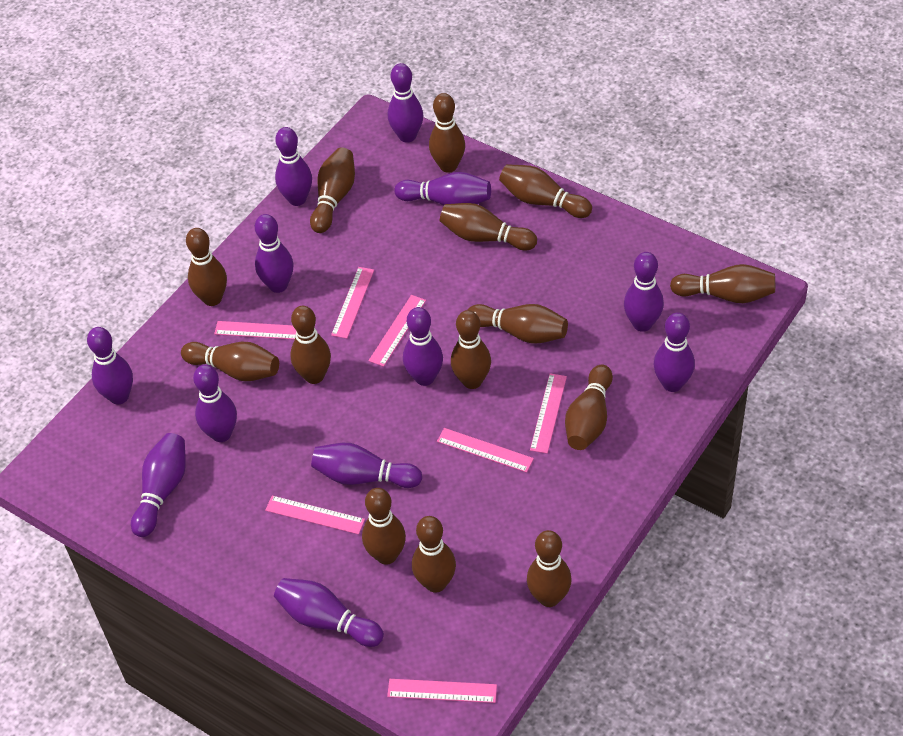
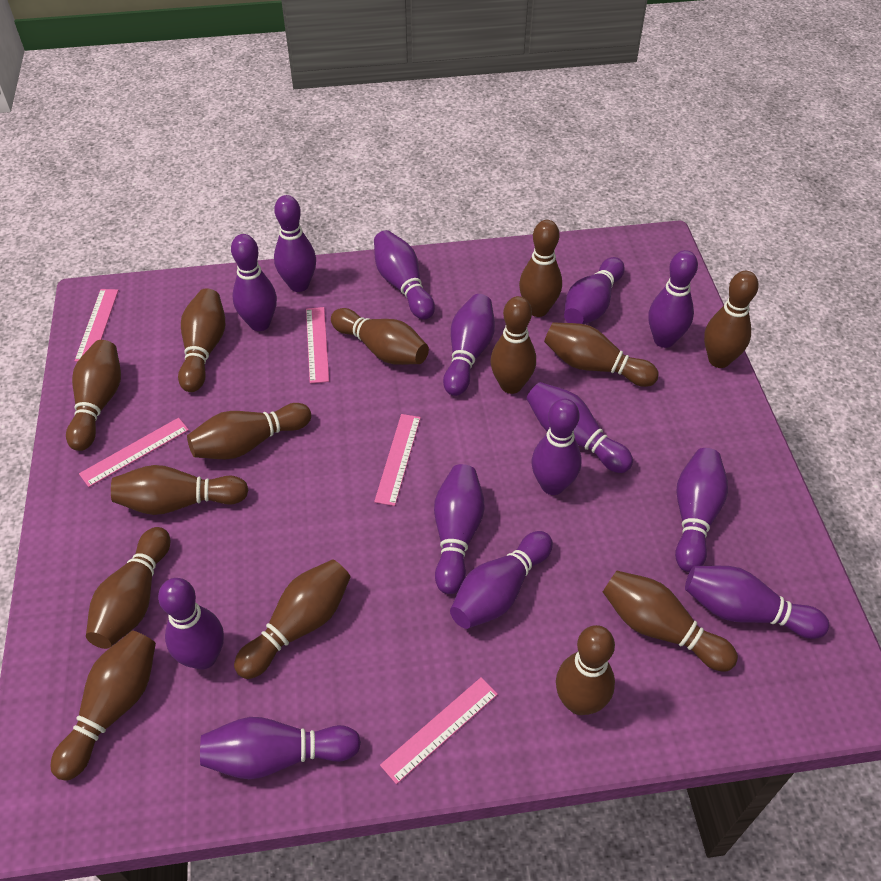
pink ruler: 7 -> 5
purple bowling pin: 12 -> 14

